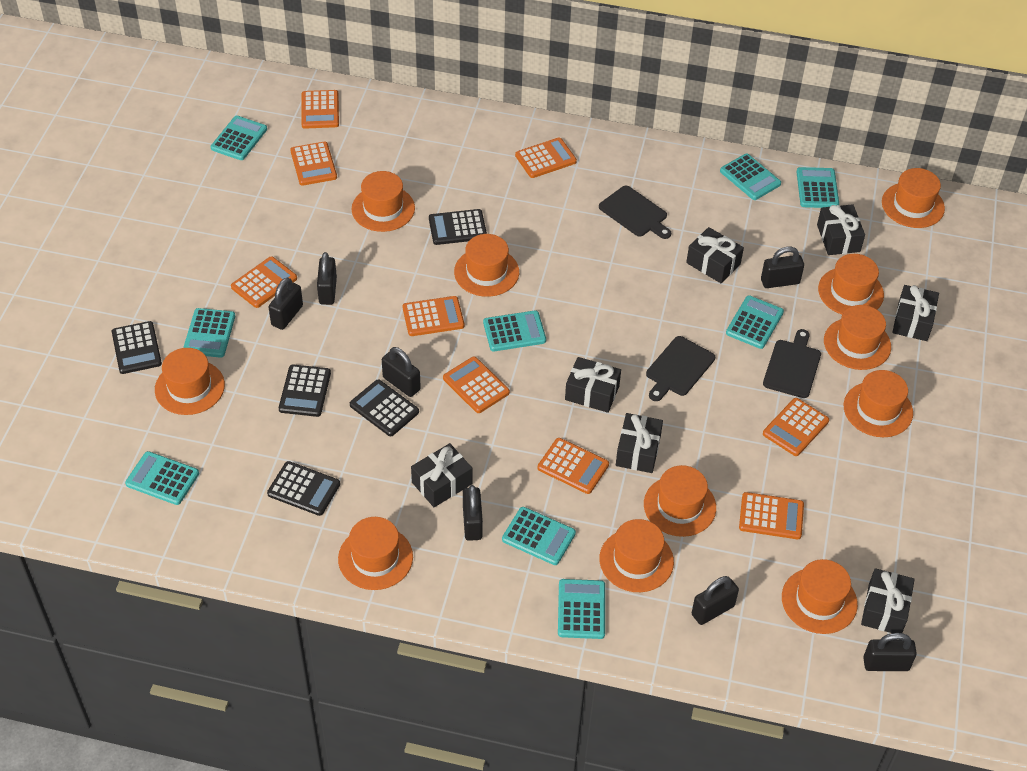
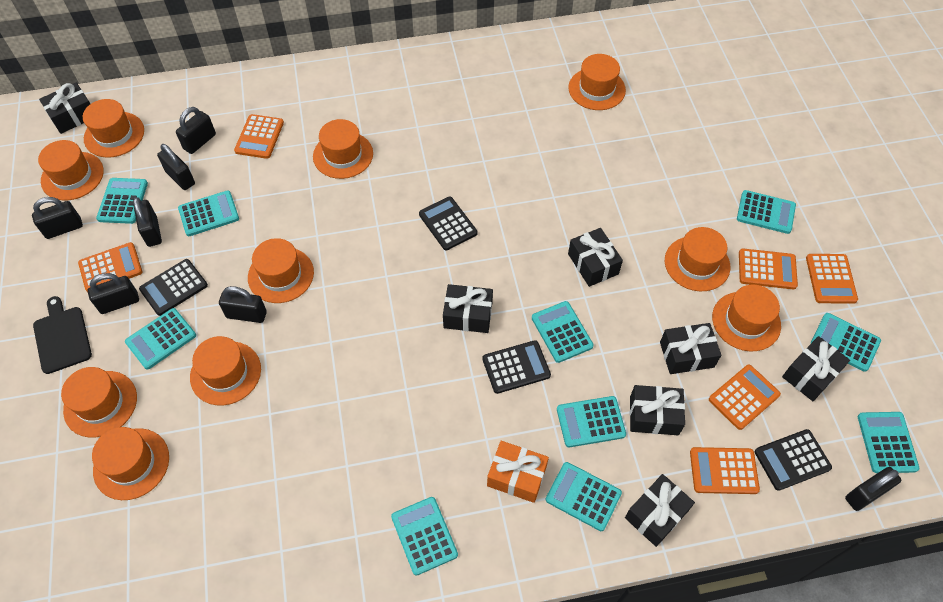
black calculator: 5 -> 4
black cutting board: 3 -> 1
orange calculator: 9 -> 6
orange gift: 0 -> 1
orange hat: 11 -> 10
turquoise calculator: 9 -> 10

